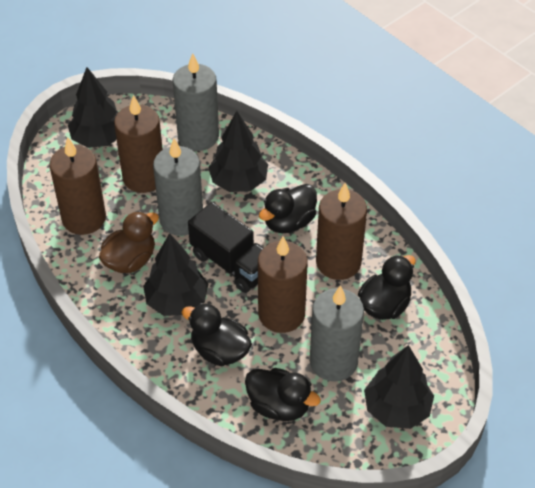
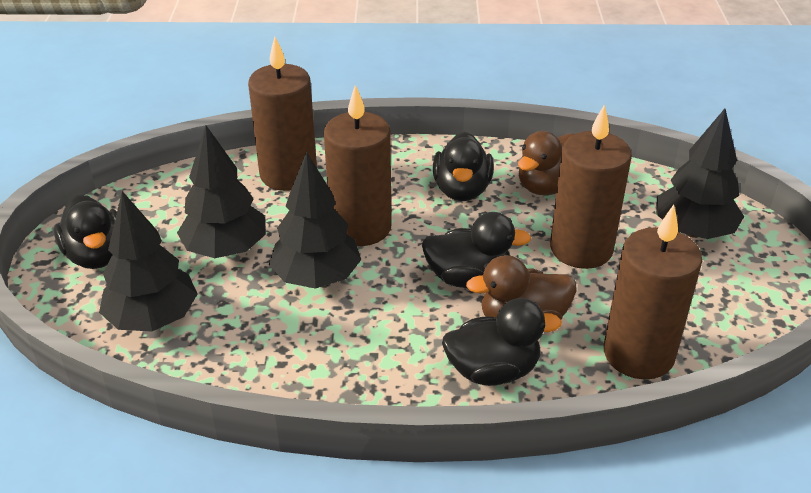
black truck: 1 -> 0
brown duck: 1 -> 2
grey candle: 3 -> 0

